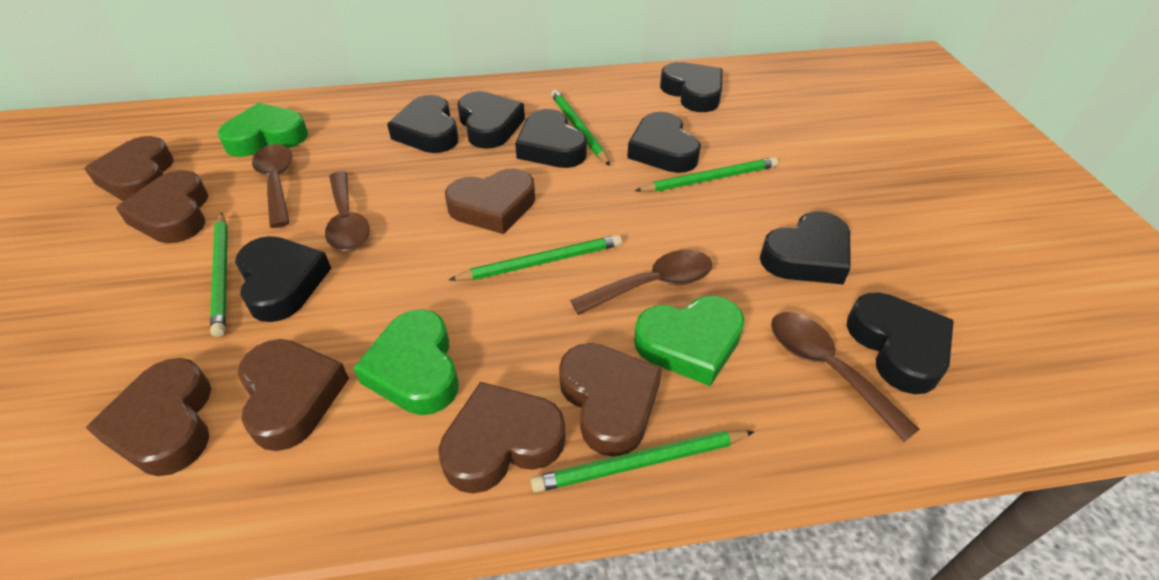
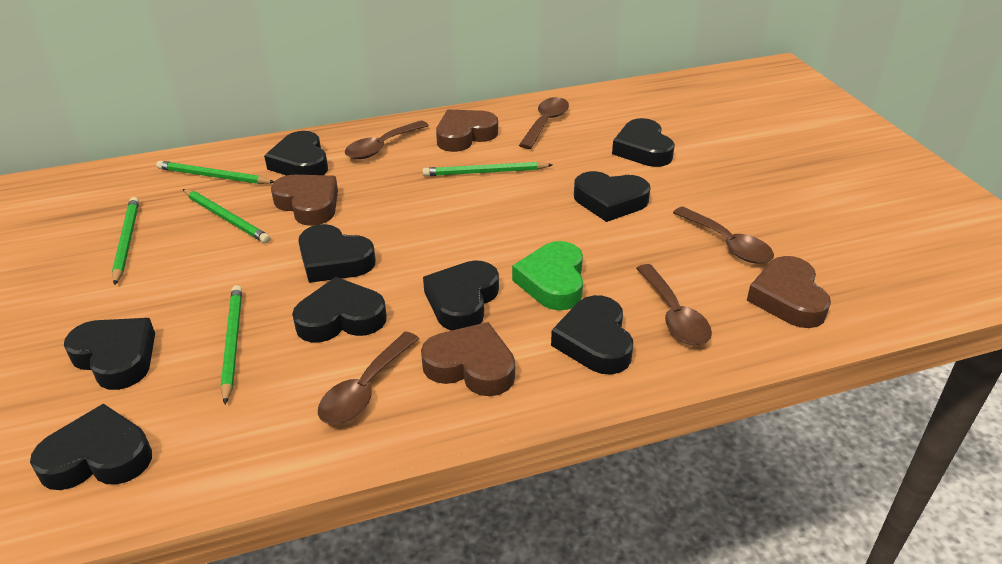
black heart: 8 -> 9
brown heart: 7 -> 4
brown spoon: 4 -> 5
green heart: 3 -> 1

